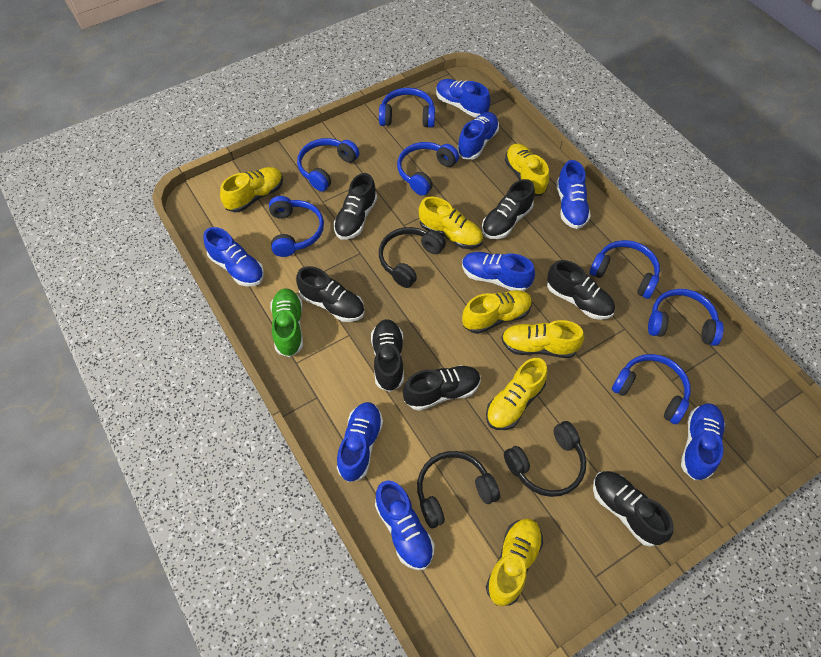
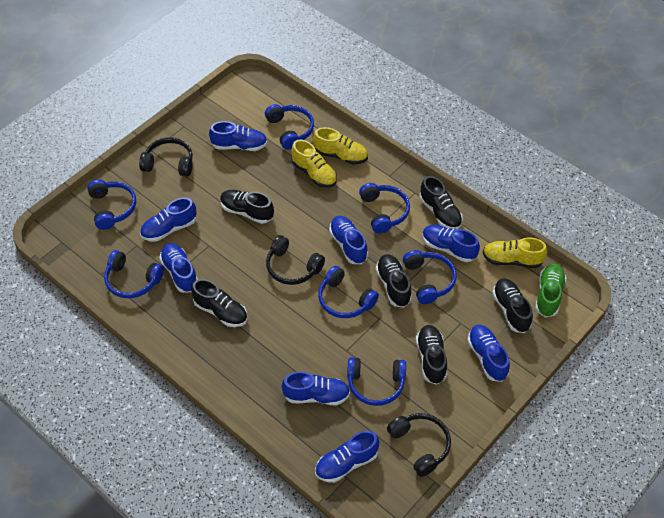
black shoe: 7 -> 6
yellow shoe: 7 -> 3

